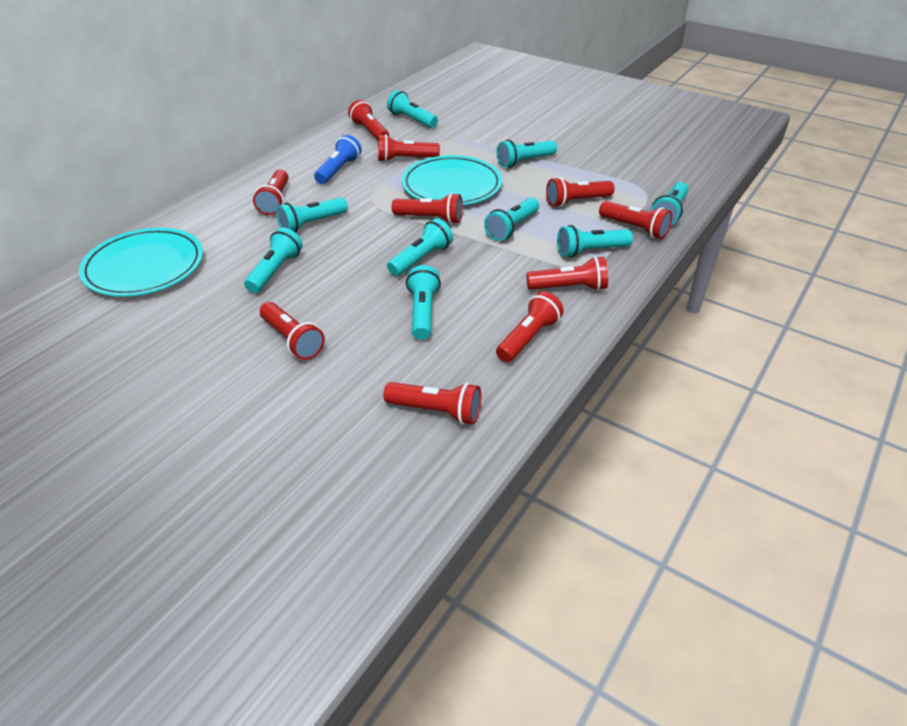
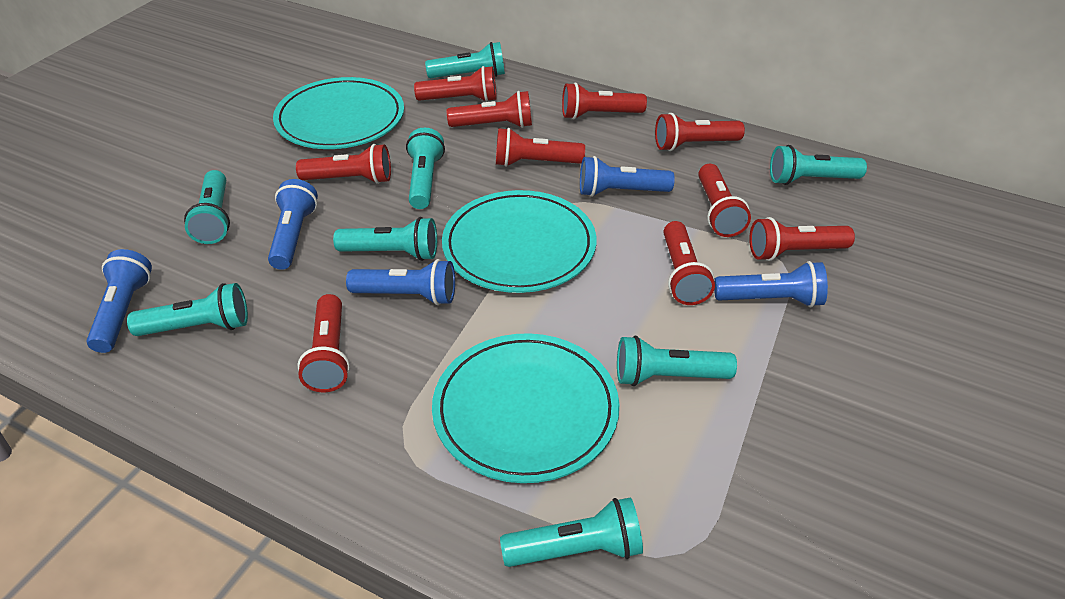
blue flashlight: 1 -> 5
turquoise flashlight: 9 -> 8
turquoise plate: 2 -> 3

